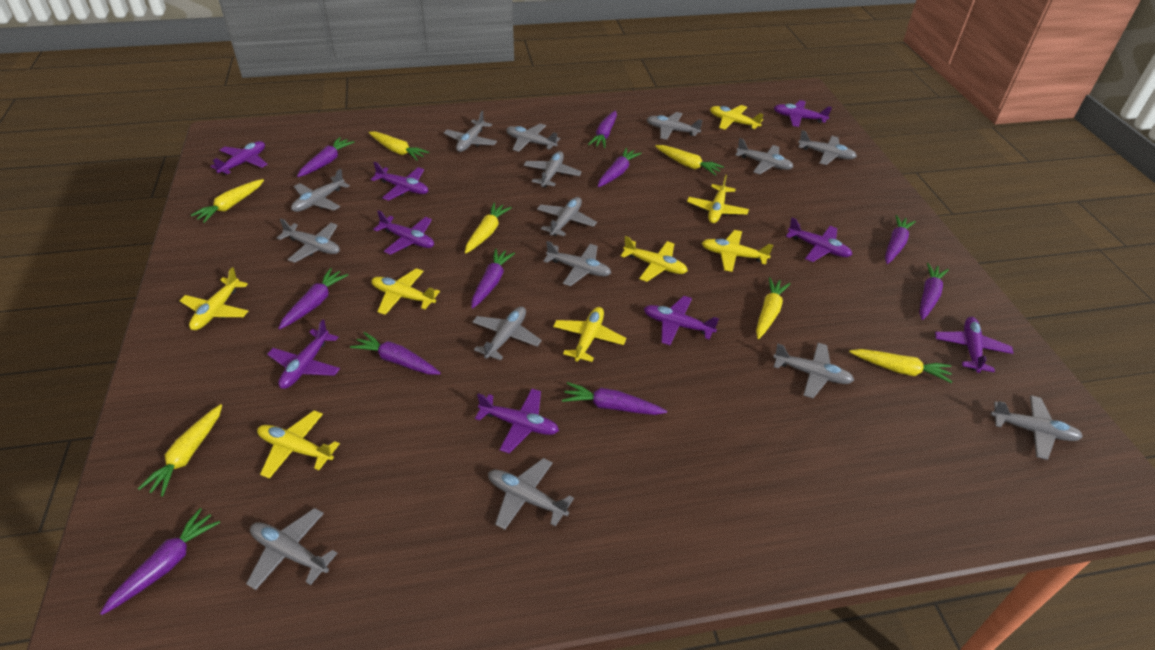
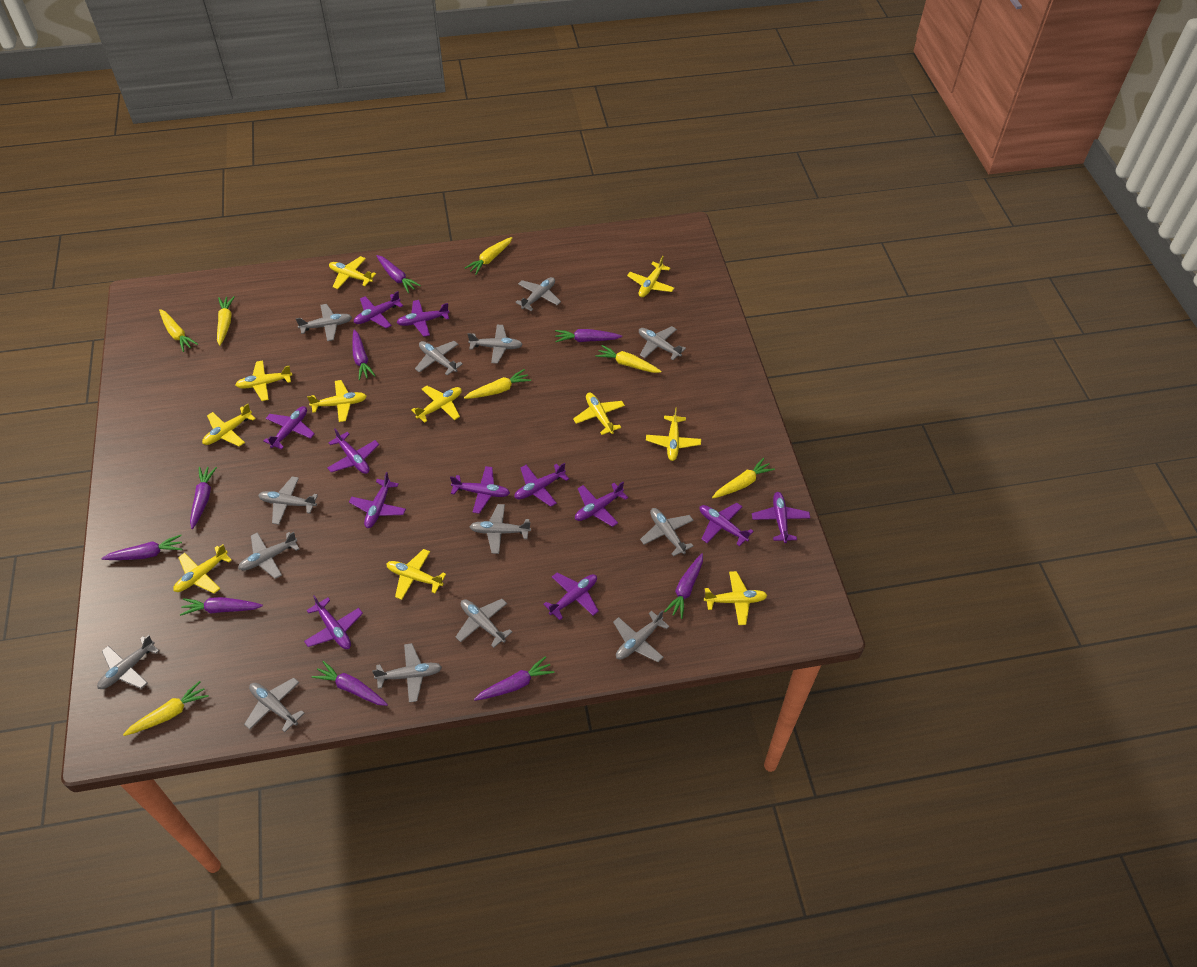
grey plane: 15 -> 14
purple carrot: 10 -> 9
purple plane: 9 -> 12
yellow plane: 8 -> 11

